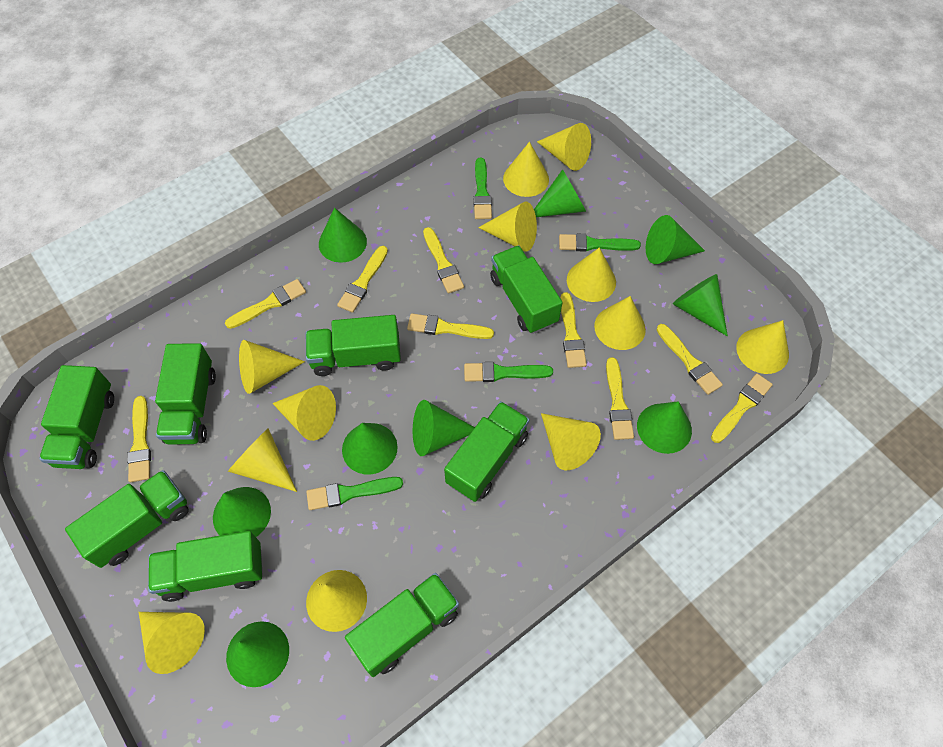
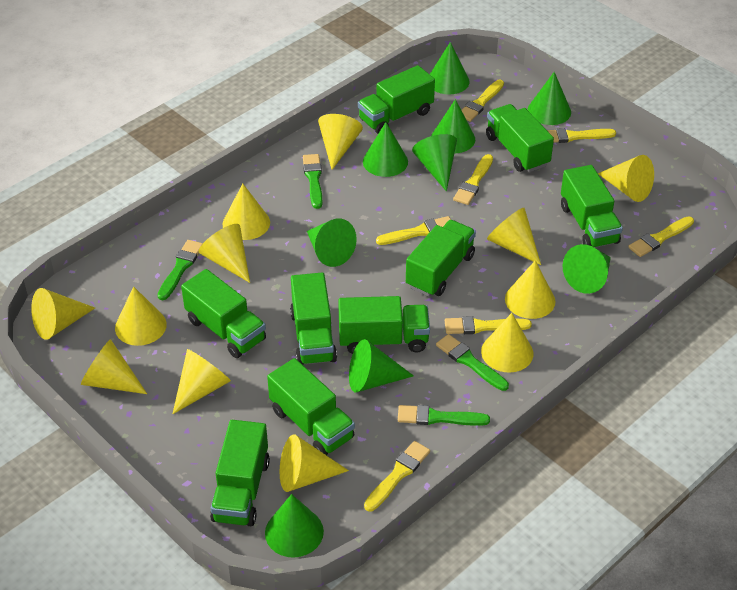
green truck: 8 -> 9
yellow brush: 9 -> 7

